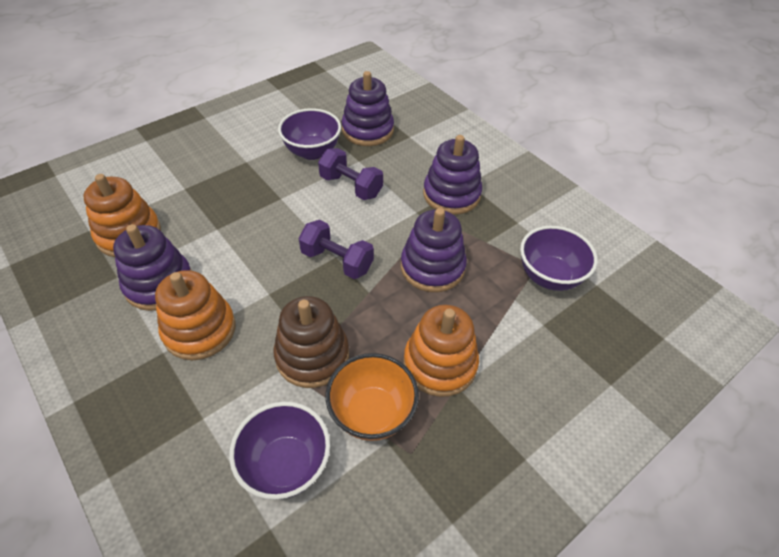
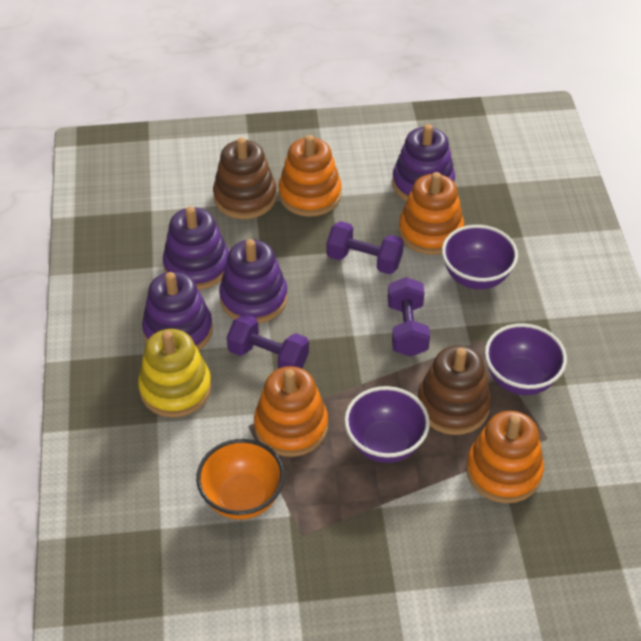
brown stacking toy: 1 -> 2
orange stacking toy: 3 -> 4
purple dumbbell: 2 -> 3
yellow stacking toy: 0 -> 1

